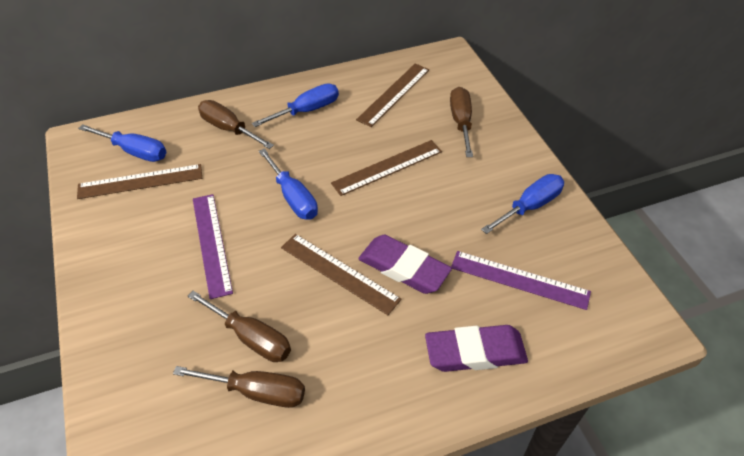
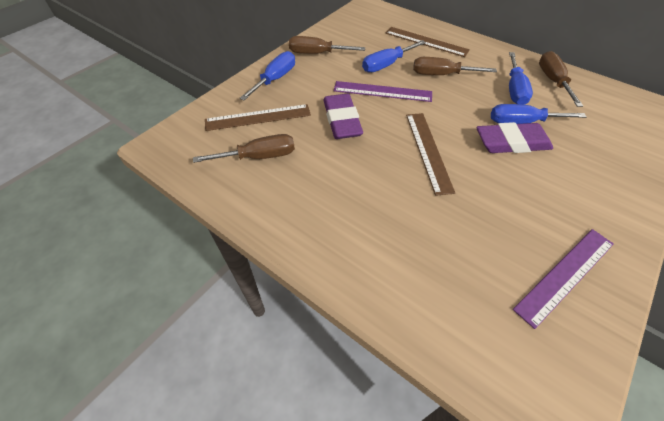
brown ruler: 4 -> 3

